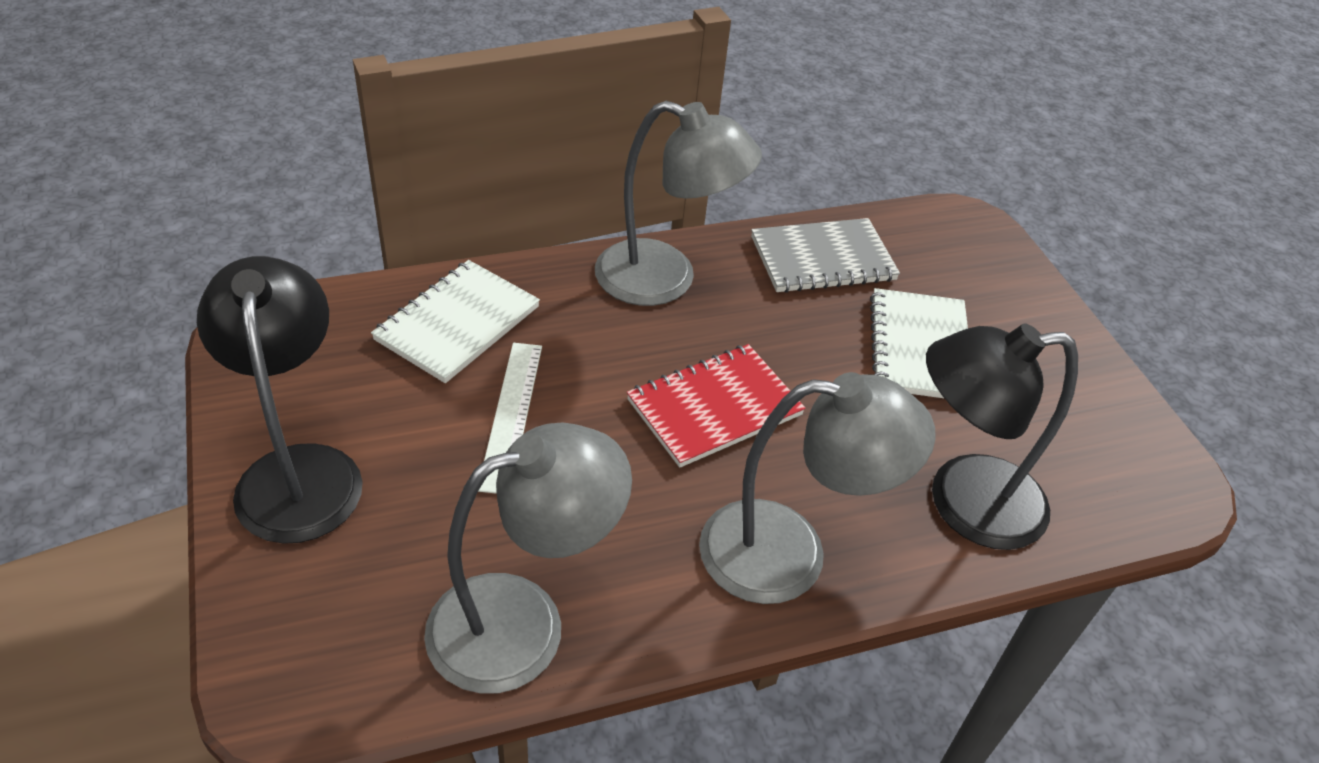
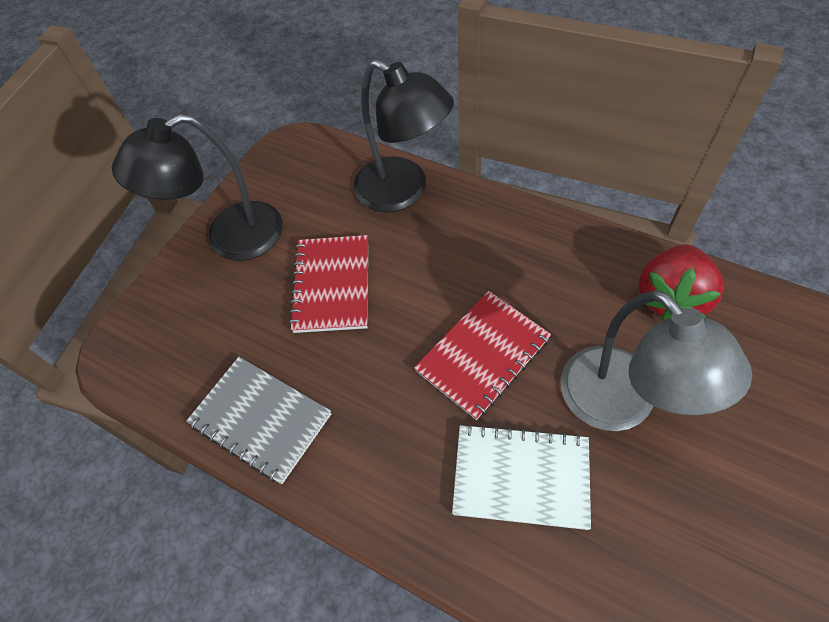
grey lamp: 3 -> 1
red notebook: 1 -> 2
red strawberry: 0 -> 1
white notebook: 2 -> 1
white ruler: 1 -> 0

